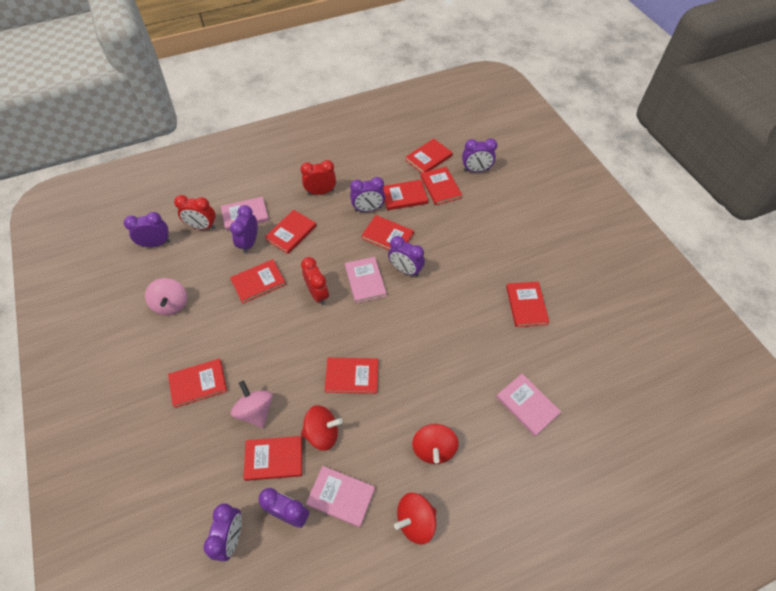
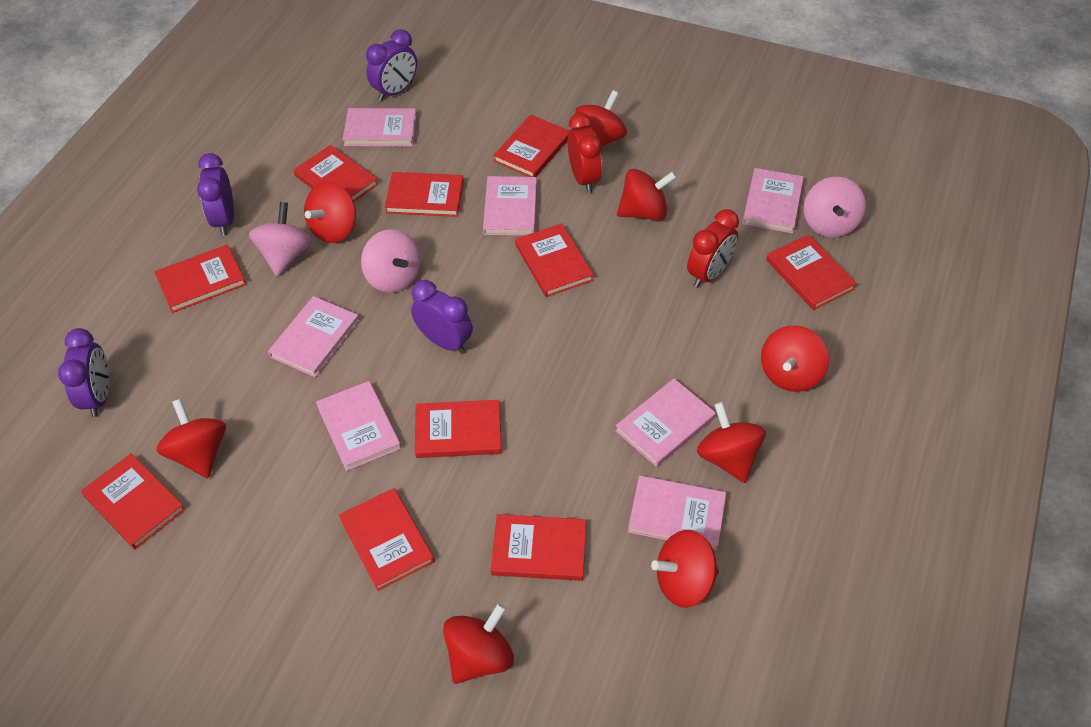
pink book: 4 -> 7
pink spinning top: 2 -> 3
purple clock: 7 -> 4
red clock: 3 -> 2
red spinning top: 3 -> 8

